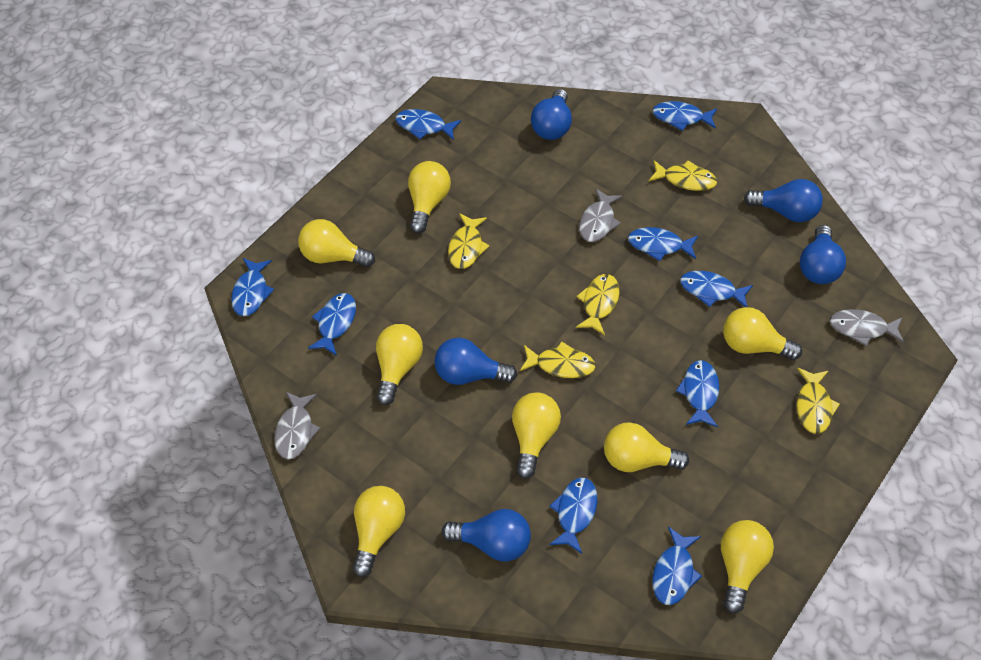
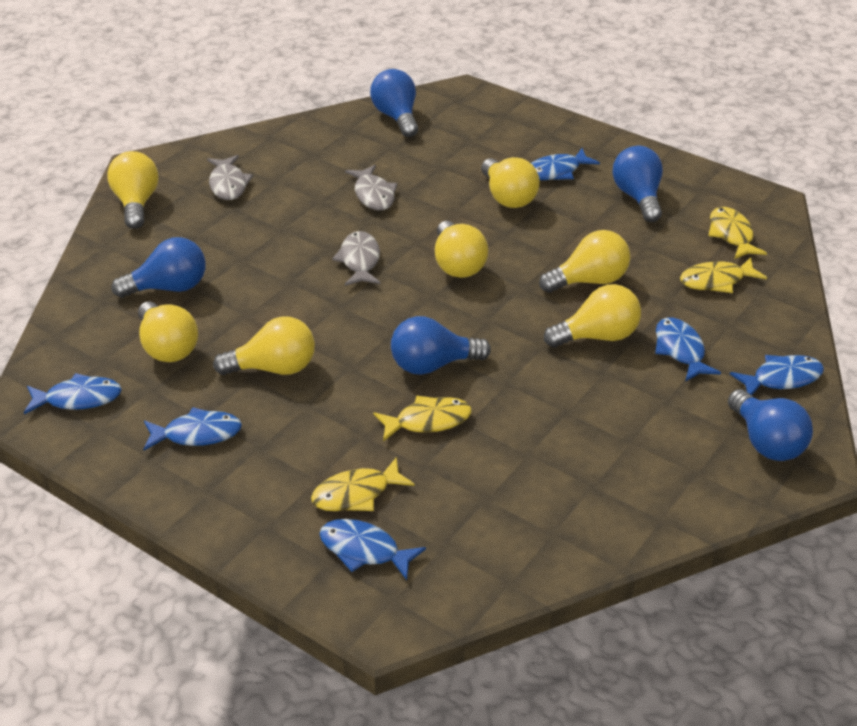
blue fish: 9 -> 6
yellow fish: 5 -> 4
yellow light bulb: 8 -> 7

